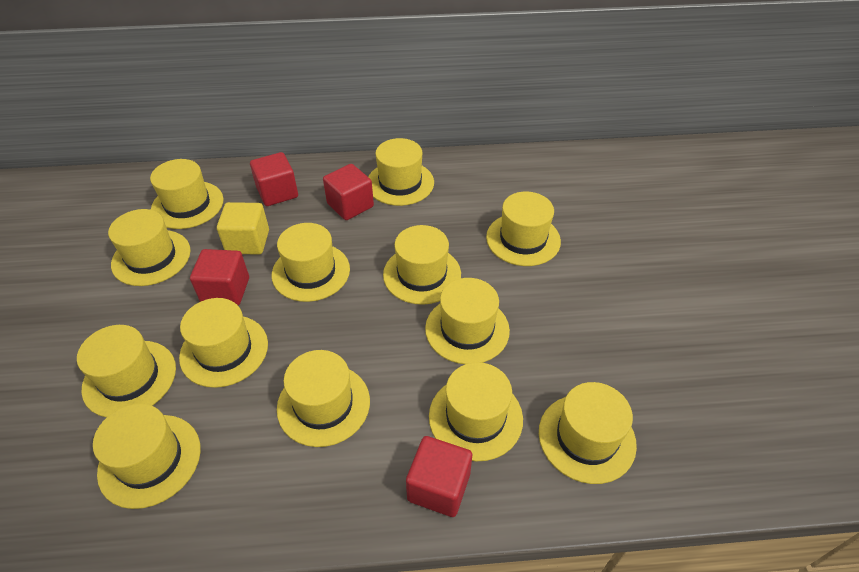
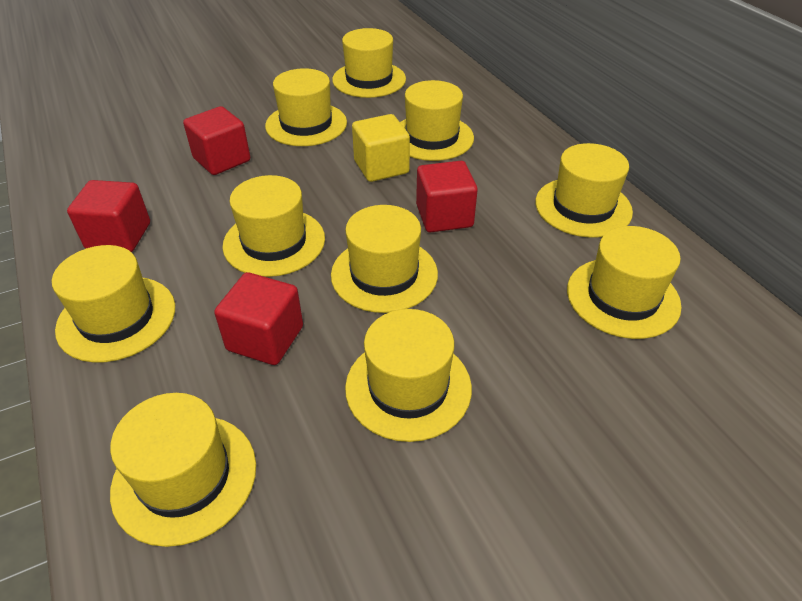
yellow hat: 13 -> 10

